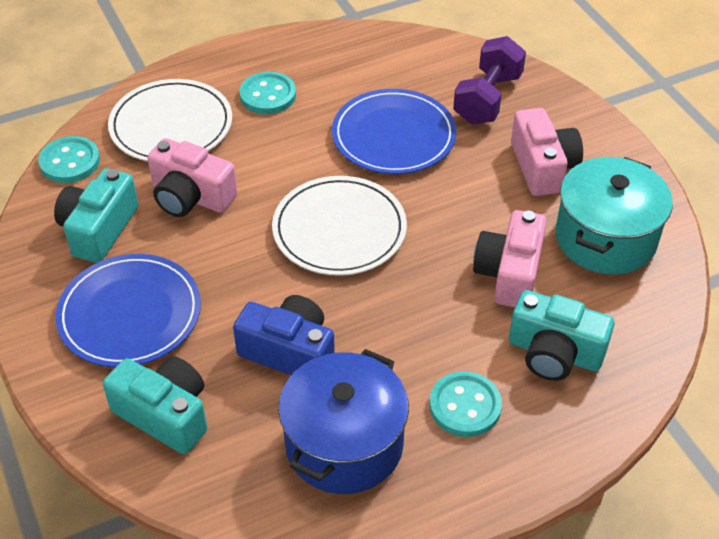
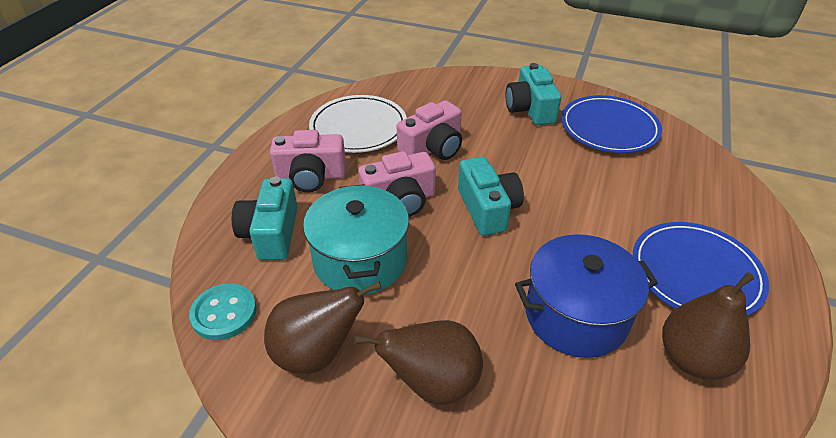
blue camera: 1 -> 0
brown pear: 0 -> 3
purple dumbbell: 1 -> 0
turquoise button: 3 -> 1
white plate: 2 -> 1

